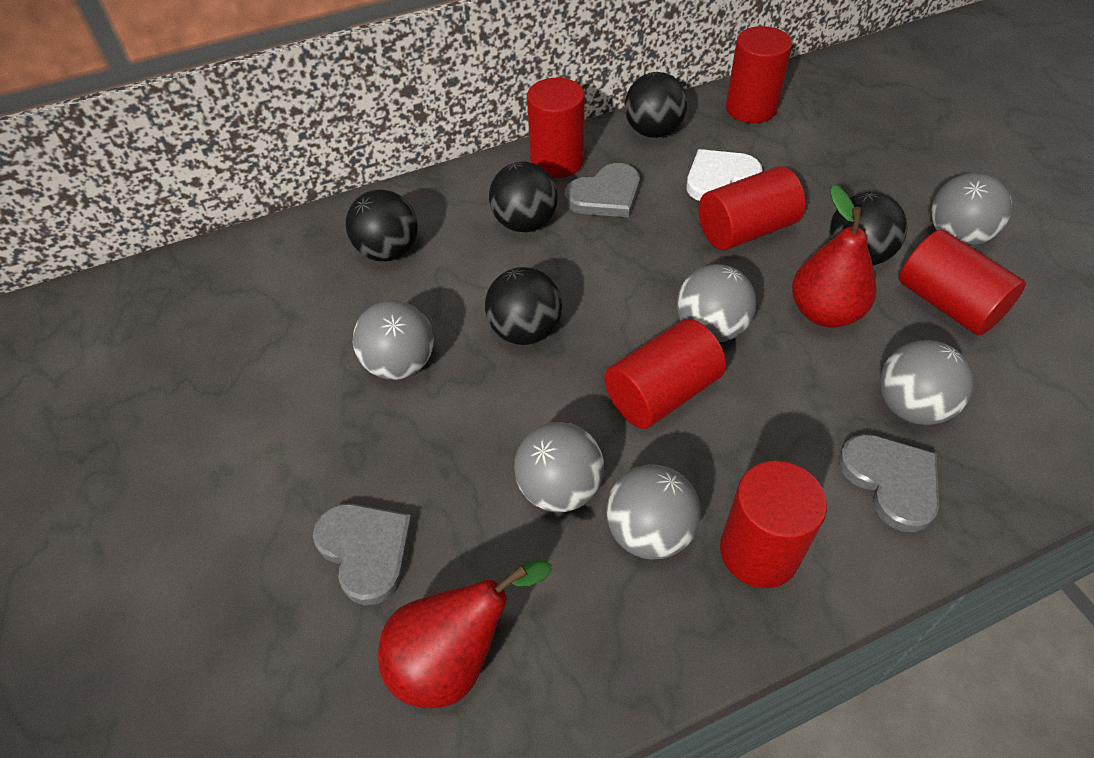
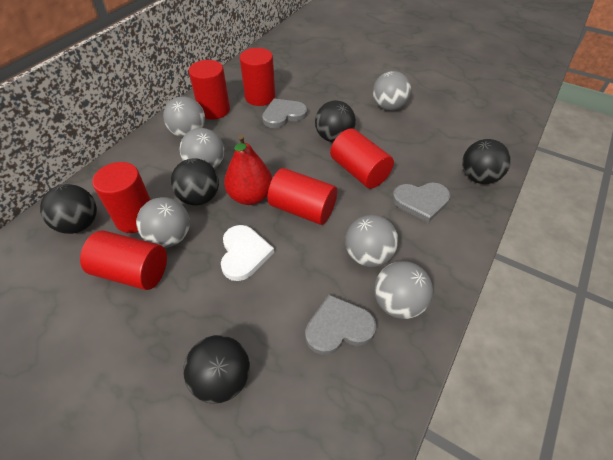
red pear: 2 -> 1

